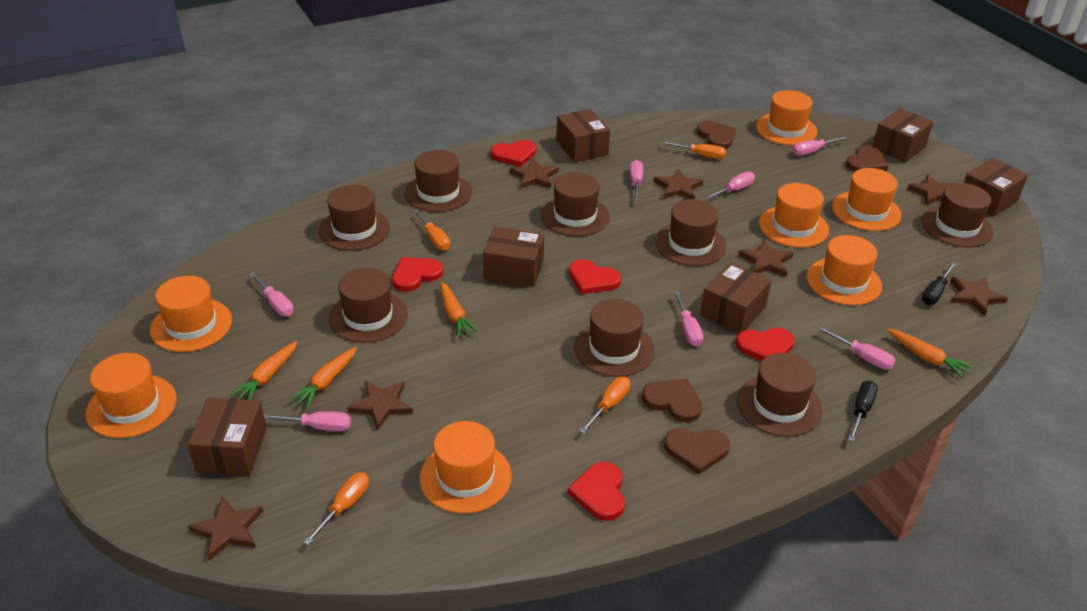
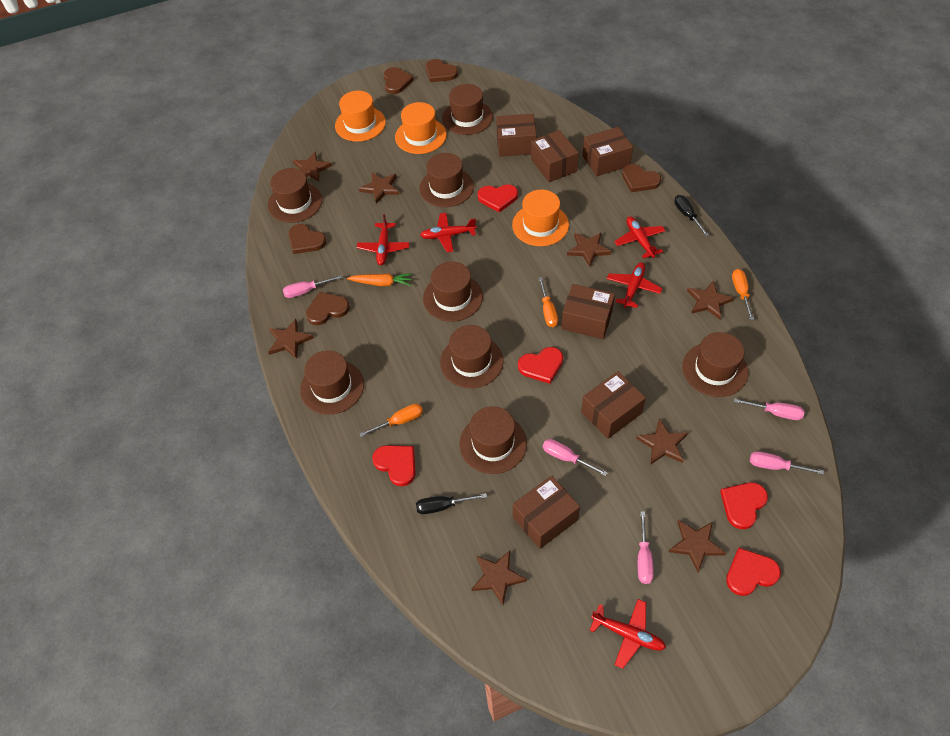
brown heart: 4 -> 5
brown star: 7 -> 8
orange carrot: 4 -> 1
orange hat: 7 -> 3
orange screwdriver: 4 -> 3
pink screwdriver: 7 -> 5
red plane: 0 -> 5

